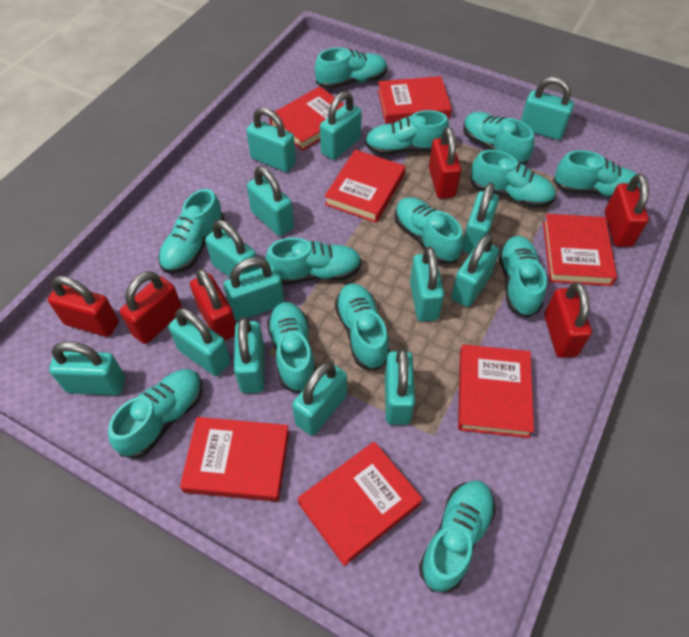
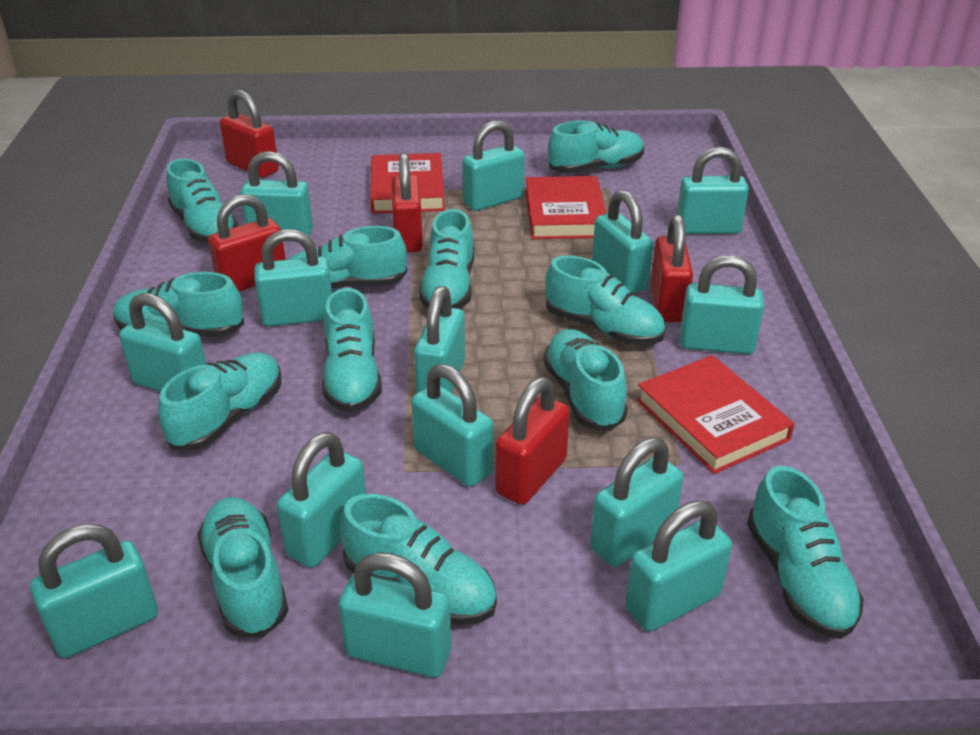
red book: 7 -> 3
red padlock: 6 -> 5
turquoise shoe: 13 -> 12

